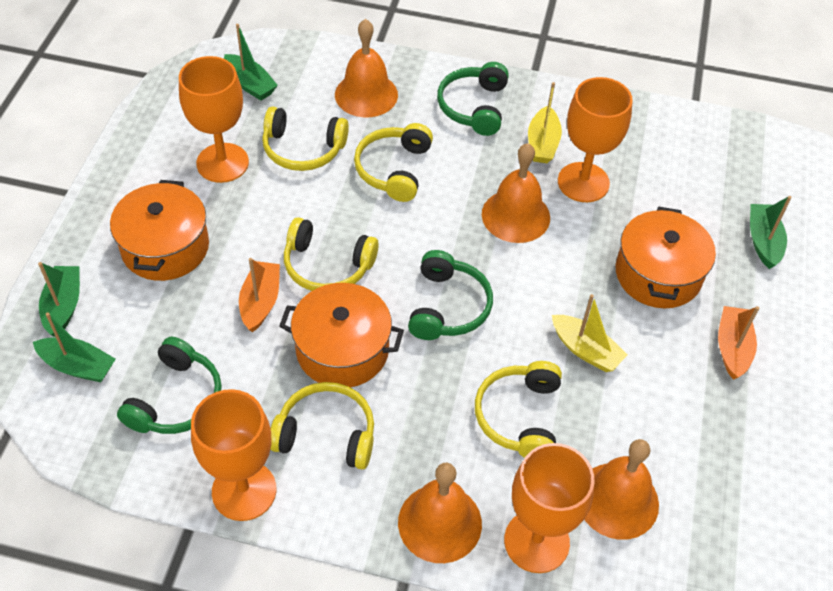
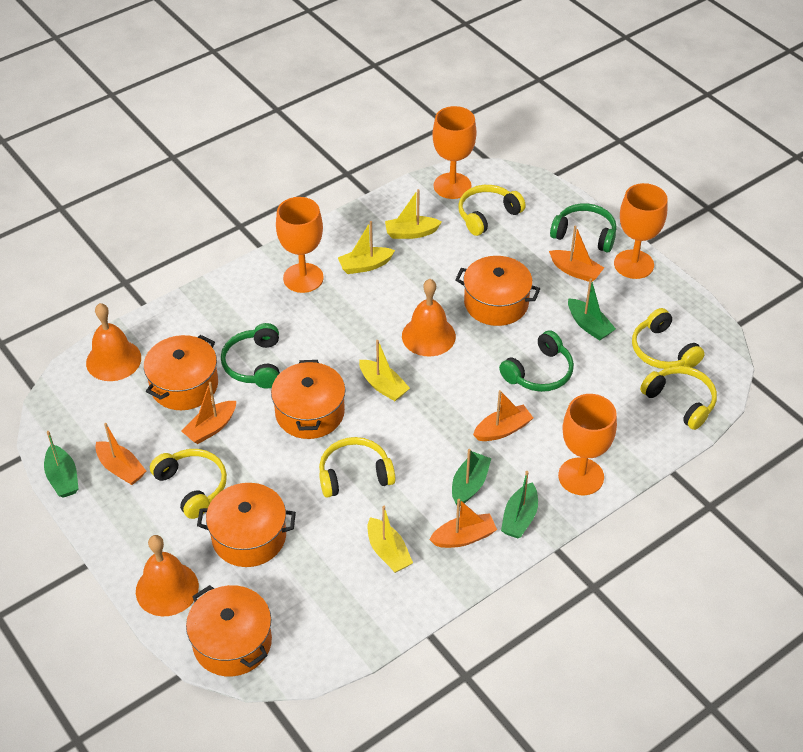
orange bell: 4 -> 3
orange boat: 2 -> 5
orange pot: 3 -> 5
yellow boat: 2 -> 4

